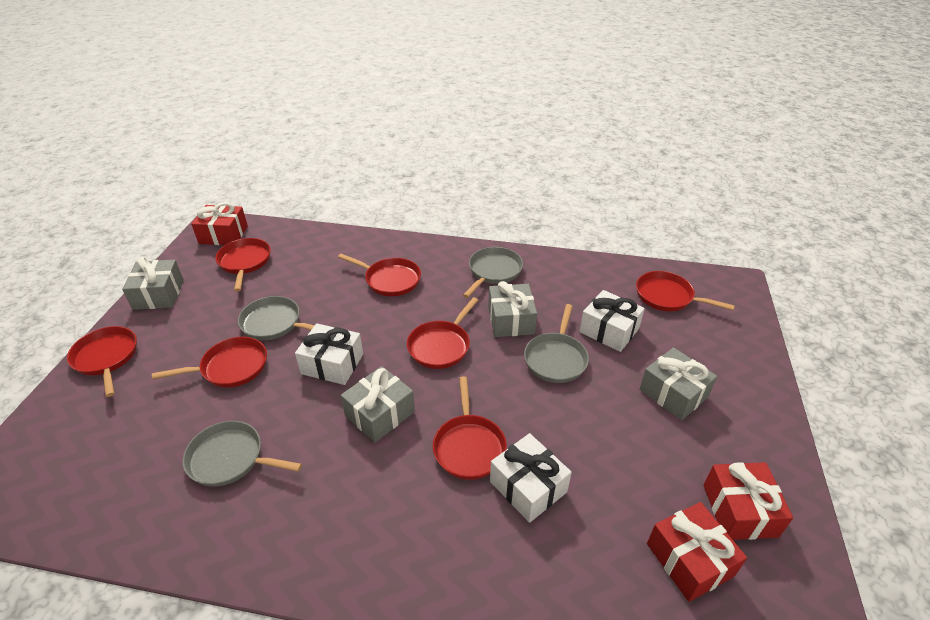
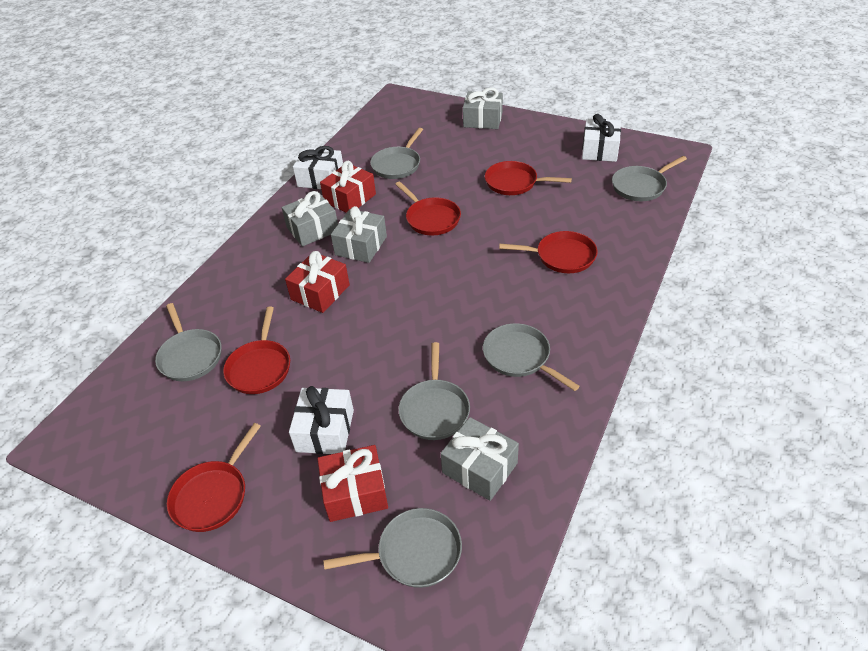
grey pan: 4 -> 6
red pan: 7 -> 5

